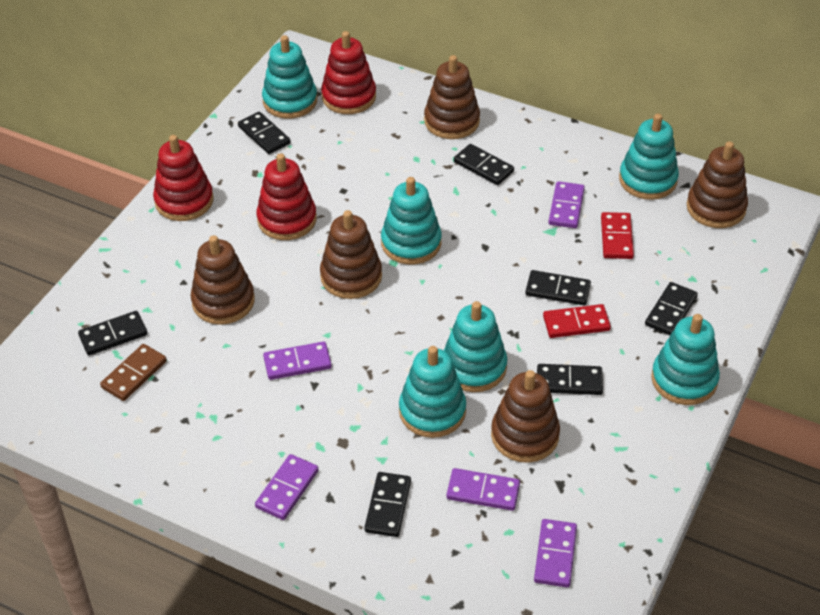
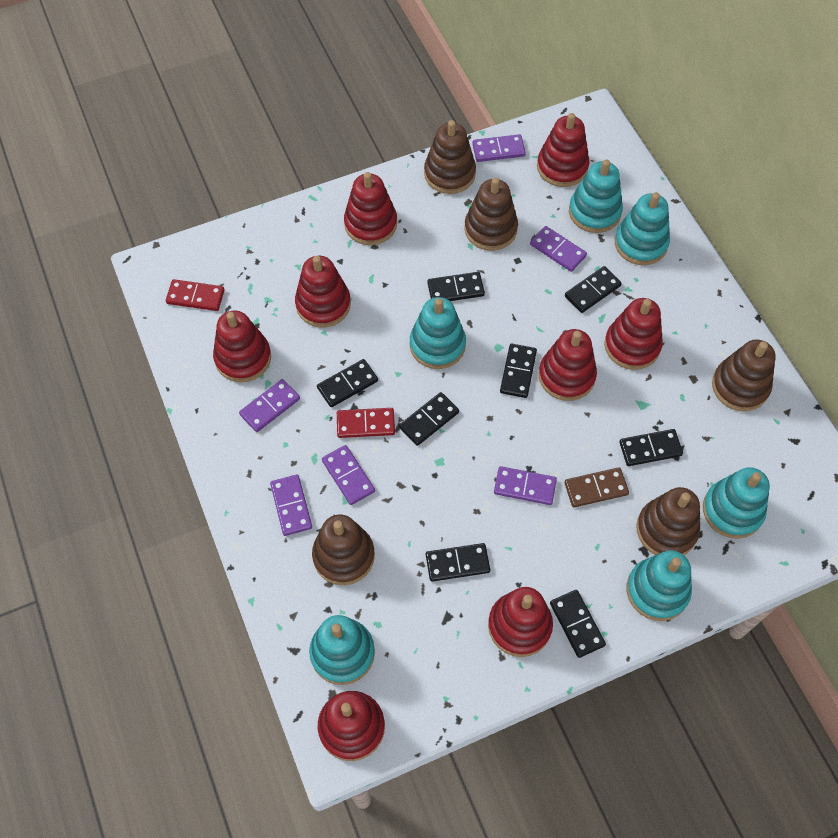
black domino: 7 -> 8
purple domino: 5 -> 6
red stacking toy: 3 -> 8

